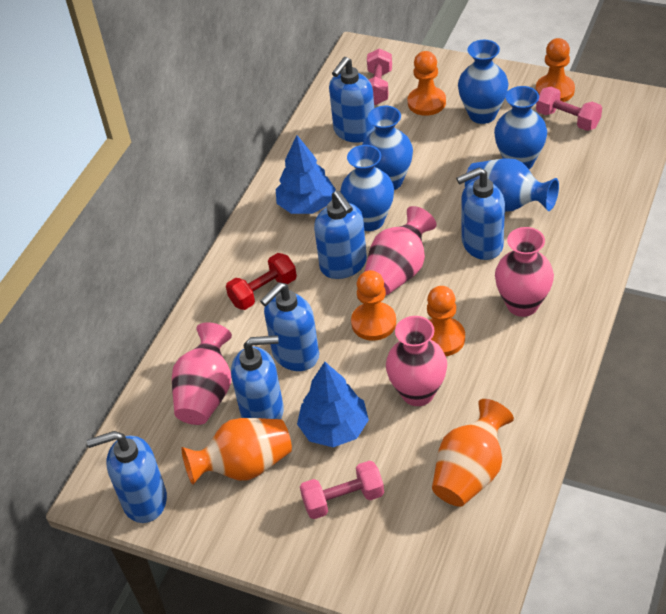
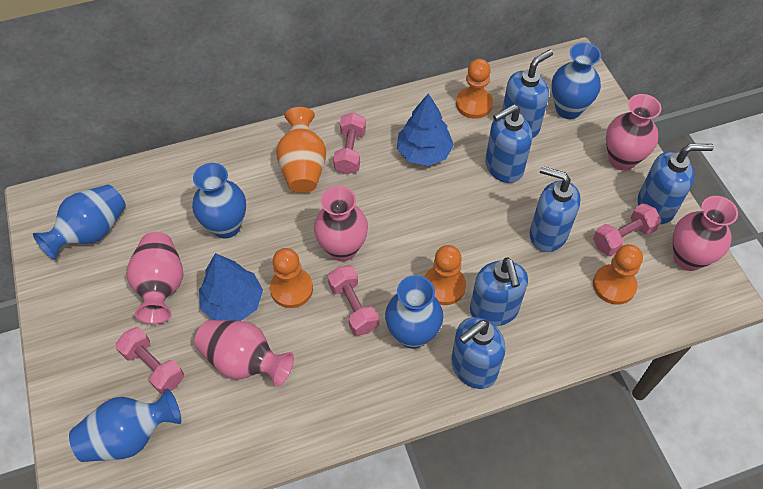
orange vase: 2 -> 1
pink dumbbell: 3 -> 4
pink vase: 4 -> 5
red dumbbell: 1 -> 0

